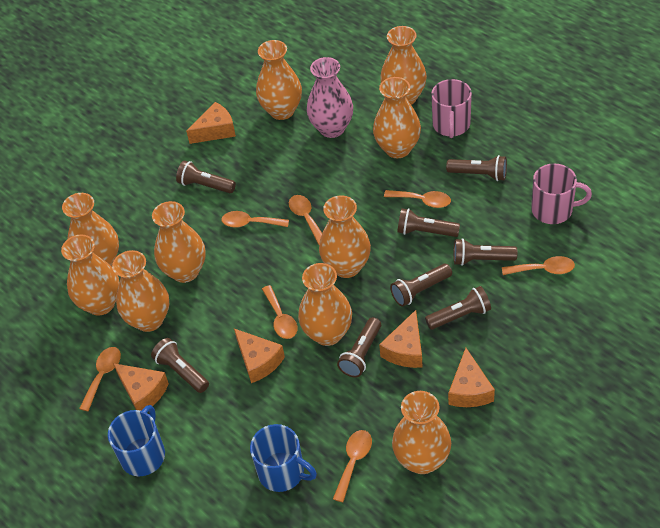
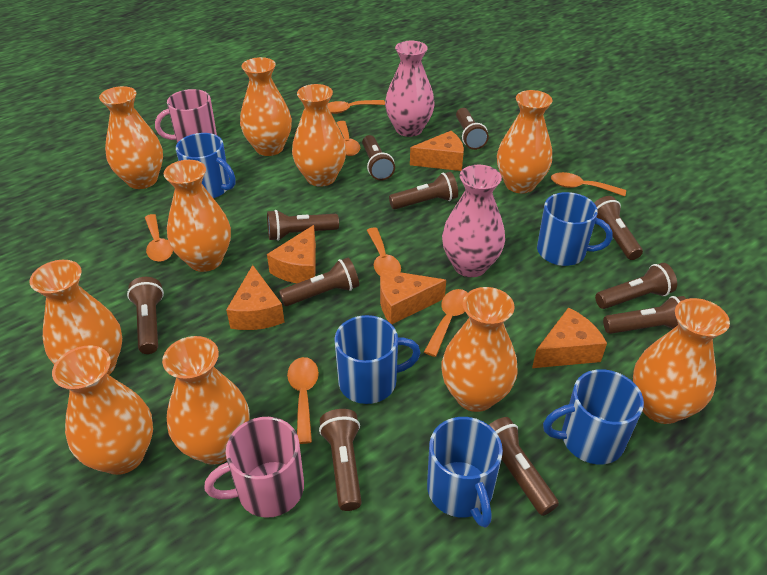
blue mug: 2 -> 5
brown flashlight: 8 -> 11
pink vase: 1 -> 2

